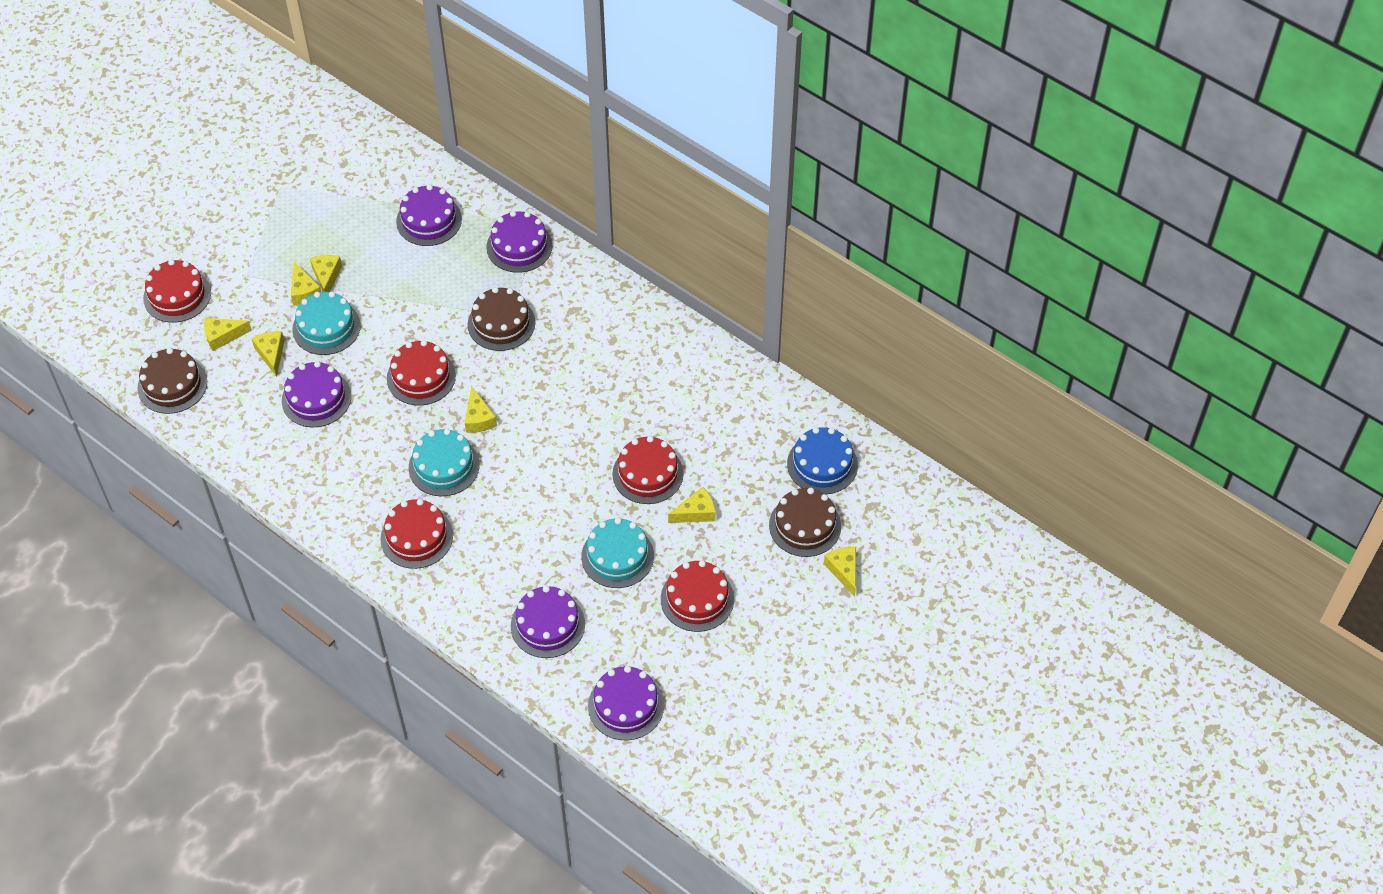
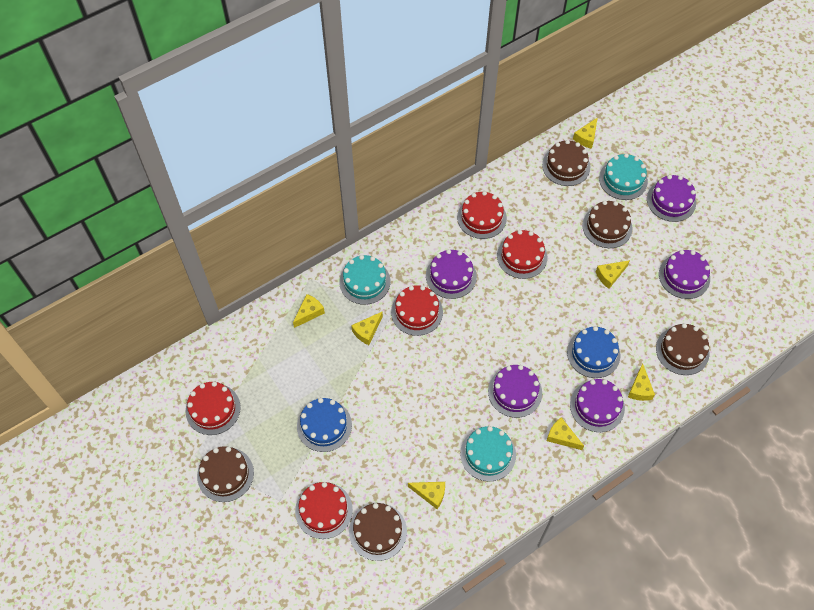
blue cake: 1 -> 2
brown cake: 3 -> 5

